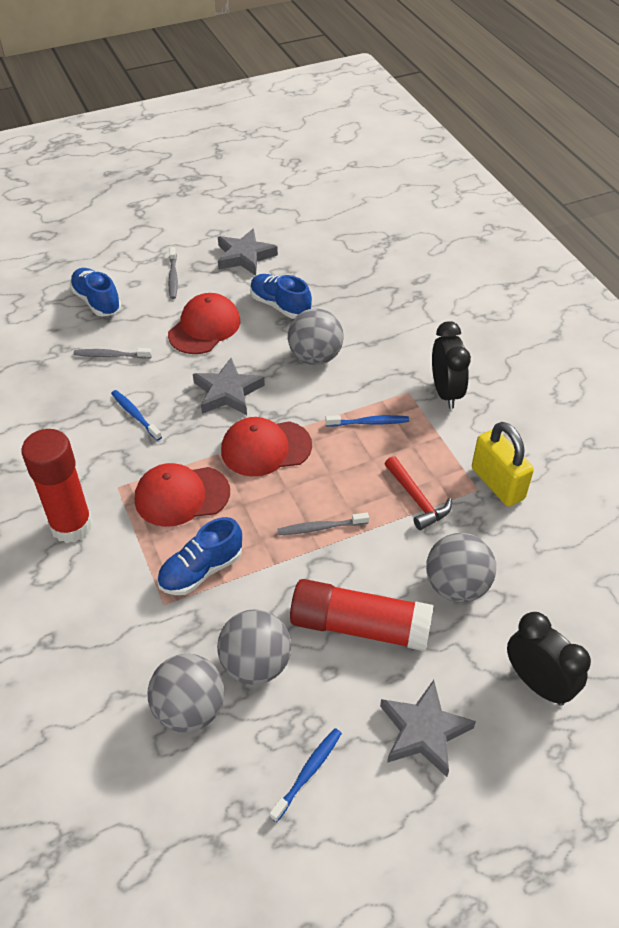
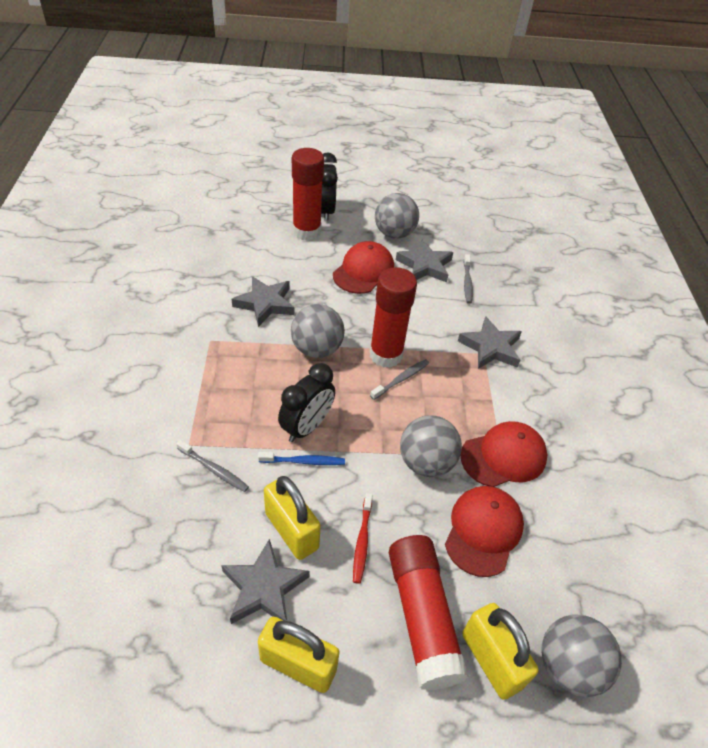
blue shoe: 3 -> 0
blue toothbrush: 3 -> 1
grey star: 3 -> 4
red glue stick: 2 -> 3
red hammer: 1 -> 0
red toothbrush: 0 -> 1
yellow padlock: 1 -> 3

